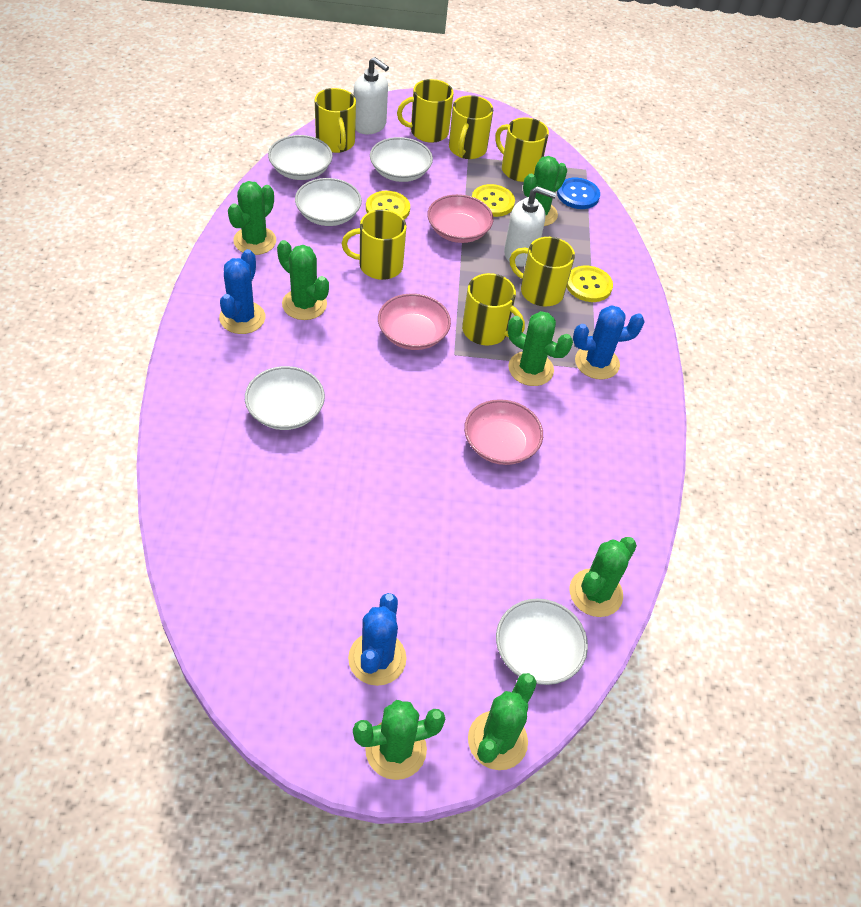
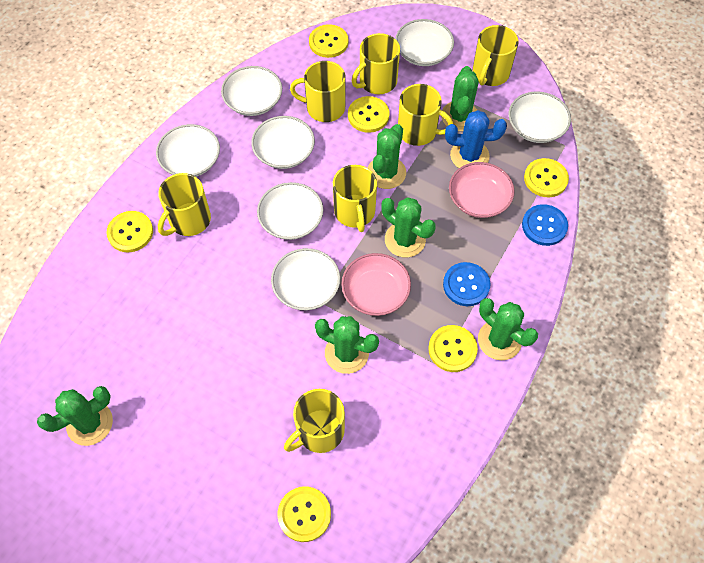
blue button: 1 -> 2
blue cactus: 3 -> 1
green cactus: 7 -> 6
pink bowl: 3 -> 2
white bowl: 5 -> 7
white soap dispenser: 2 -> 0
yellow button: 3 -> 6

